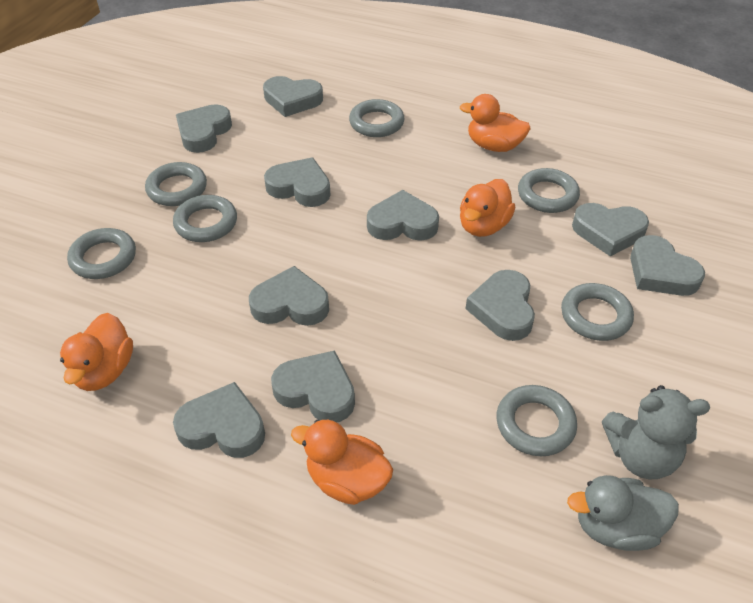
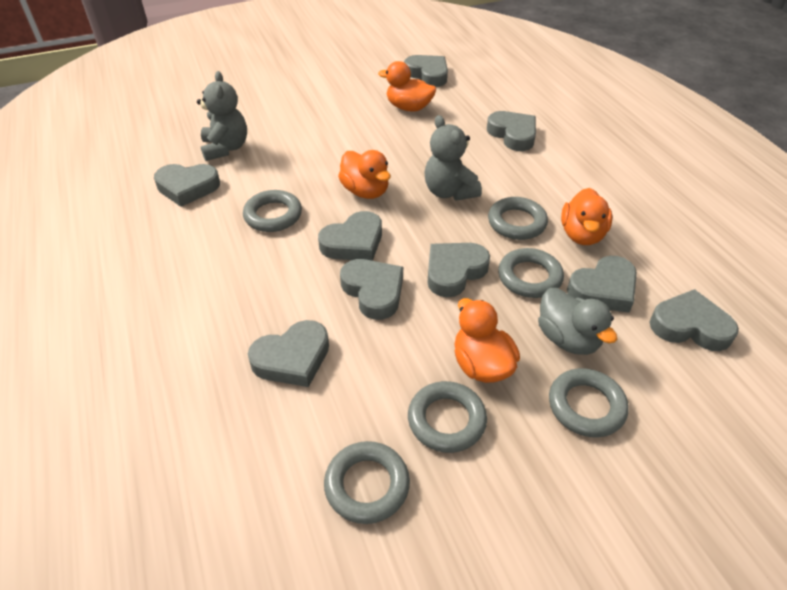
grey heart: 10 -> 9
grey ring: 7 -> 6
grey teddy bear: 1 -> 2

